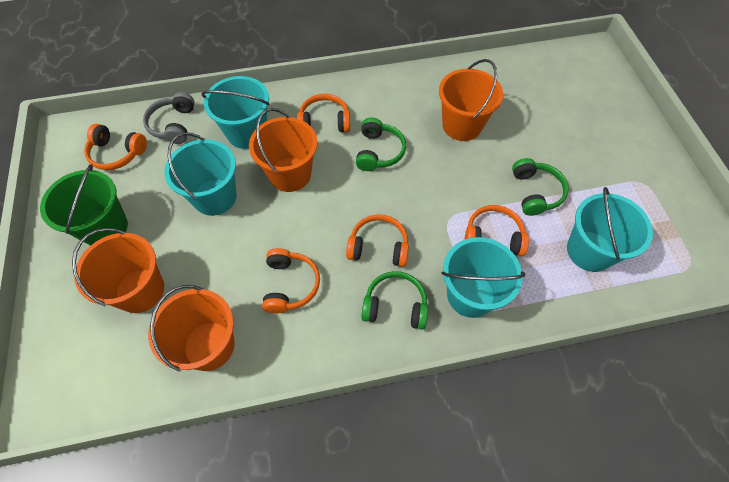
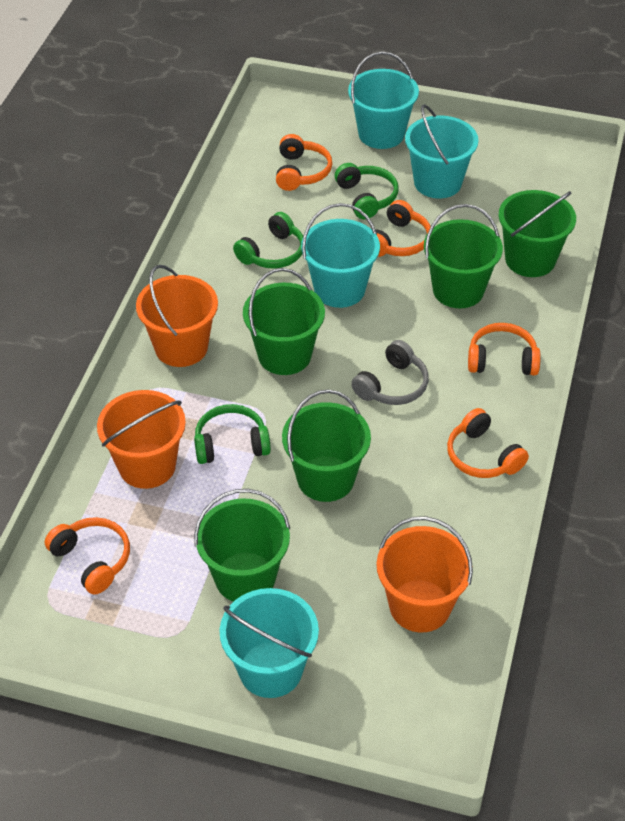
green bucket: 1 -> 5
orange bucket: 4 -> 3

